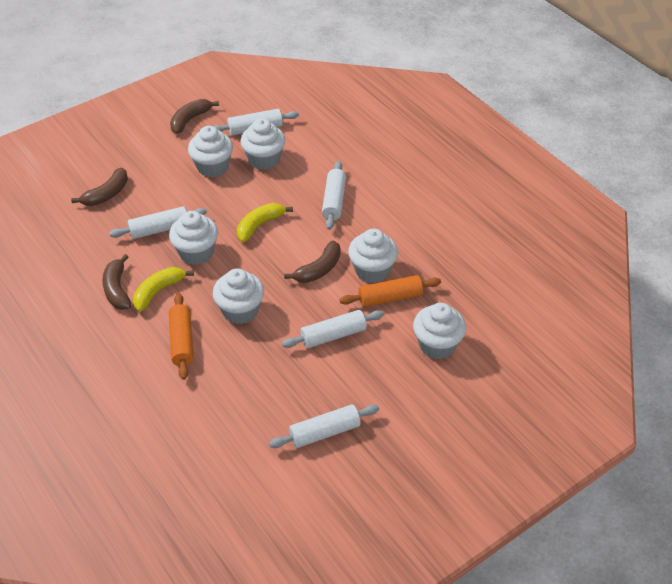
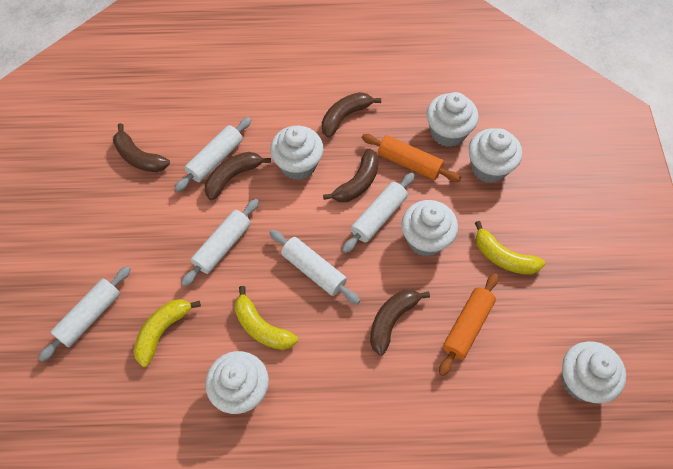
brown banana: 4 -> 5
yellow banana: 2 -> 3

